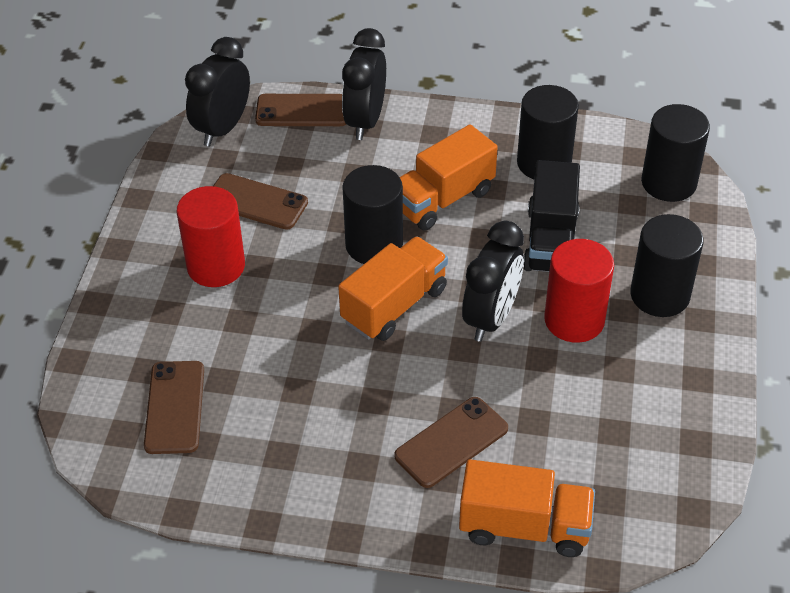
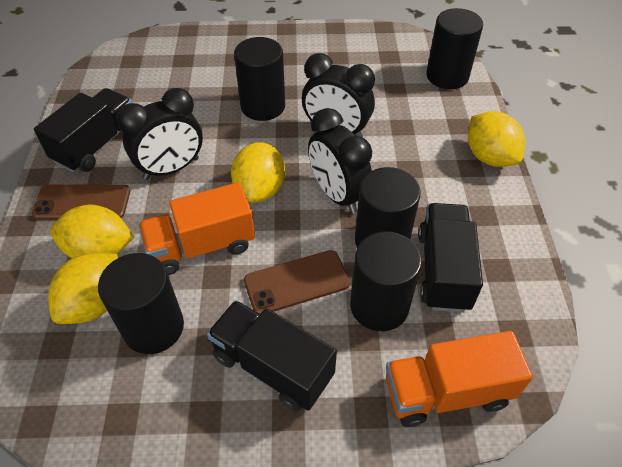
black cylinder: 4 -> 5
black truck: 1 -> 3
brown phone: 4 -> 2
orange truck: 3 -> 2
red cylinder: 2 -> 0
yellow lemon: 0 -> 4

